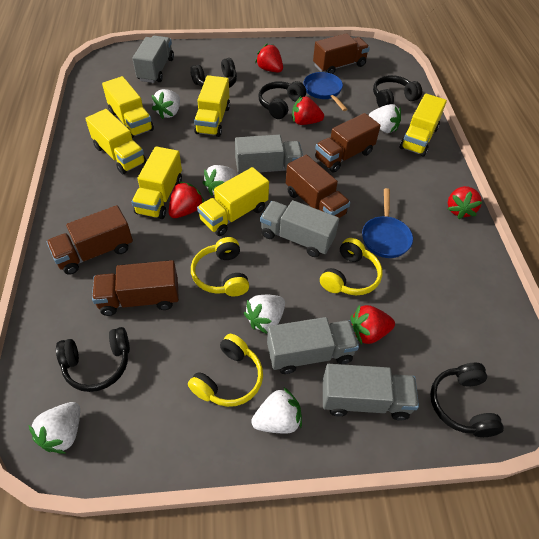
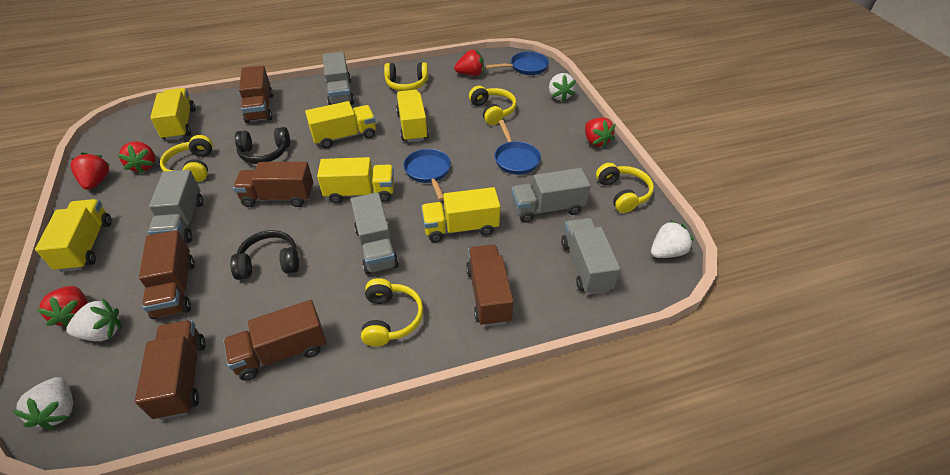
black headphones: 5 -> 2
blue pan: 2 -> 3
brown truck: 5 -> 6
white strawberry: 6 -> 4
yellow headphones: 3 -> 5

